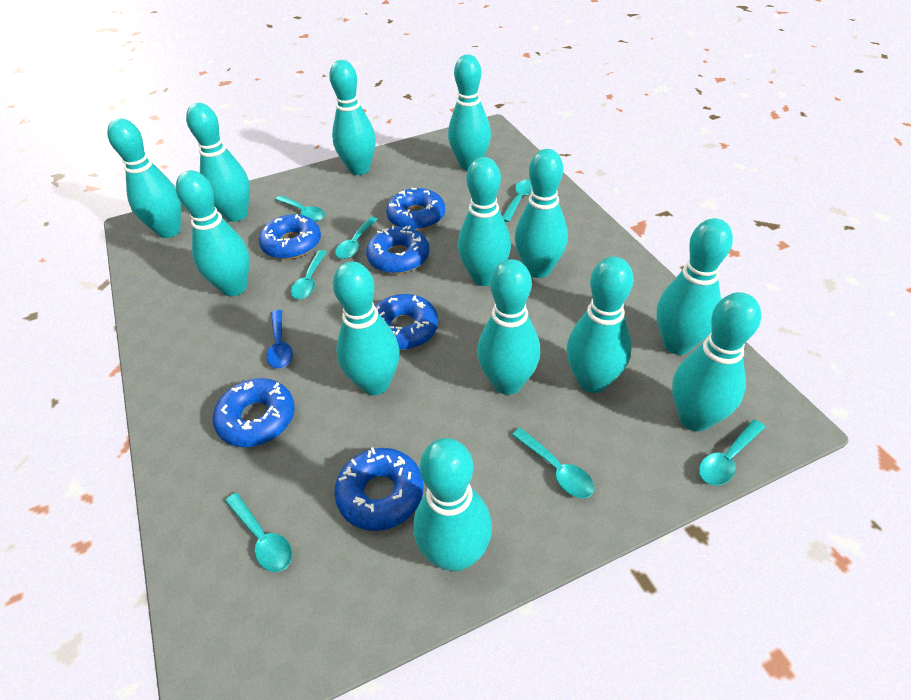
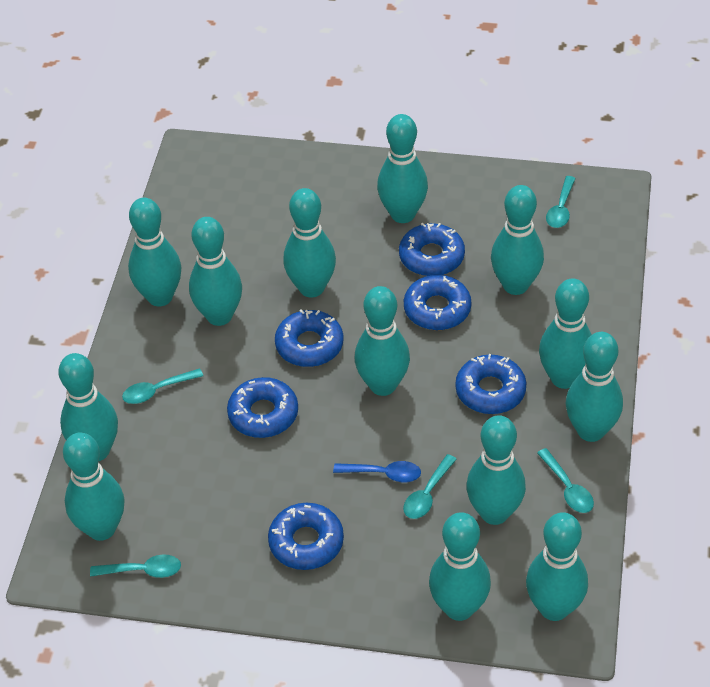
turquoise spoon: 7 -> 5

